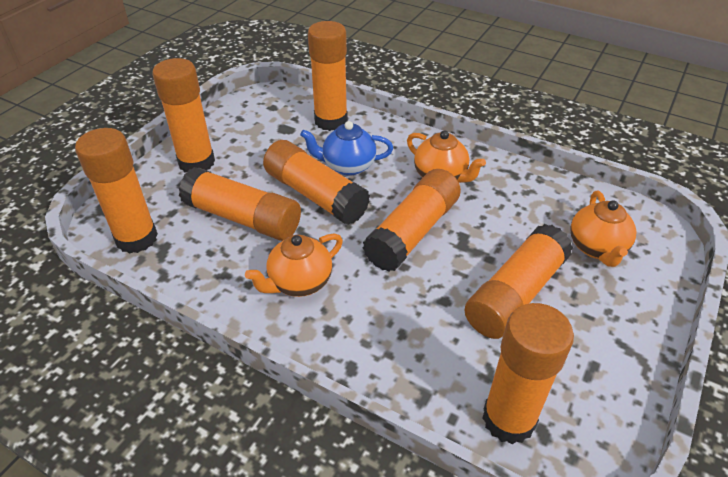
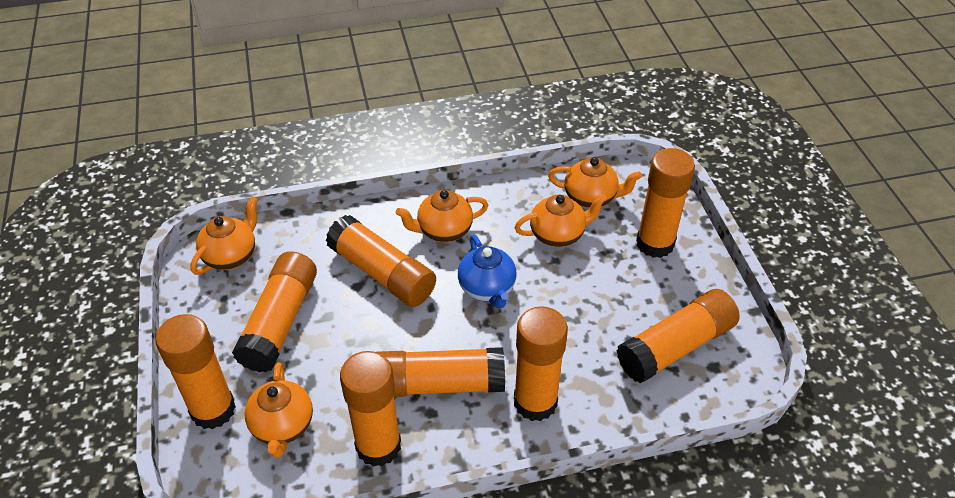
orange teapot: 3 -> 5

